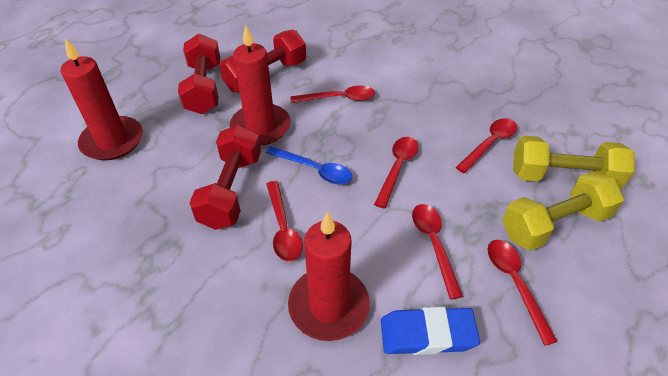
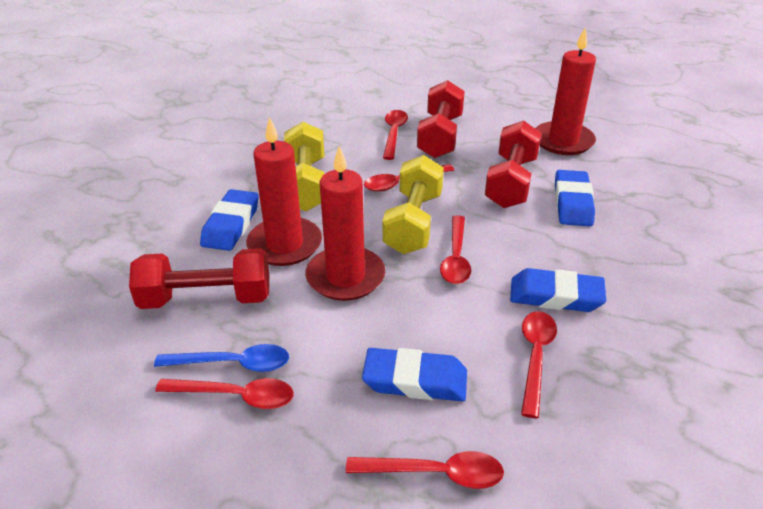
blue eraser: 1 -> 4

